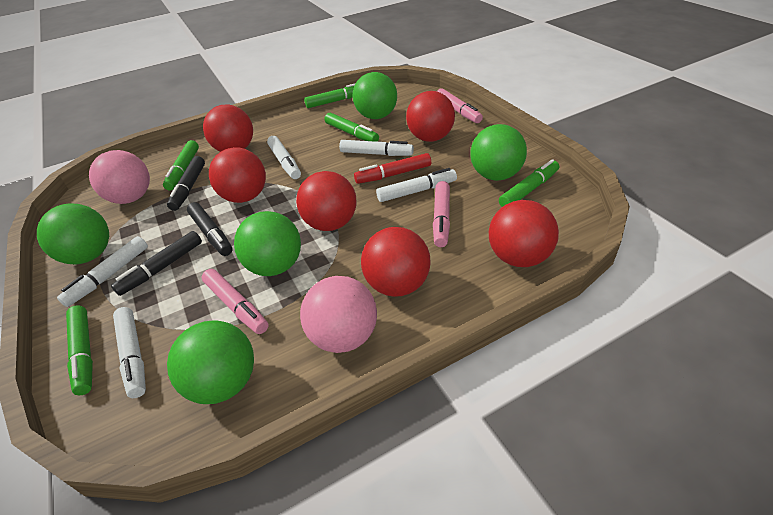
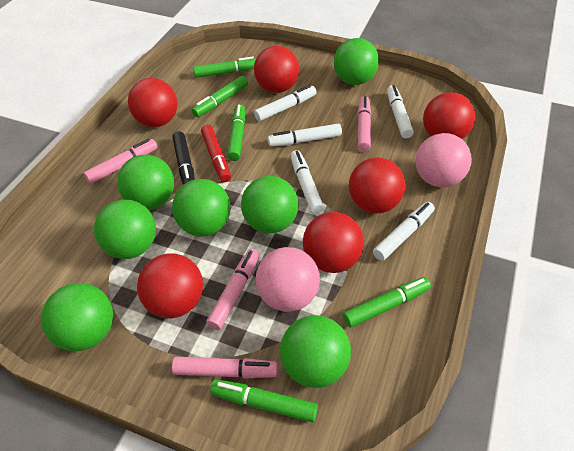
black marker: 3 -> 1
green ball: 5 -> 7
pink marker: 3 -> 4

